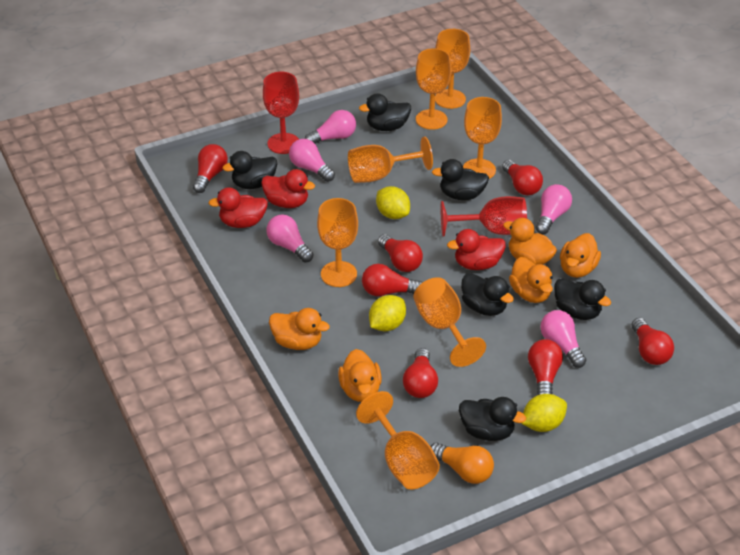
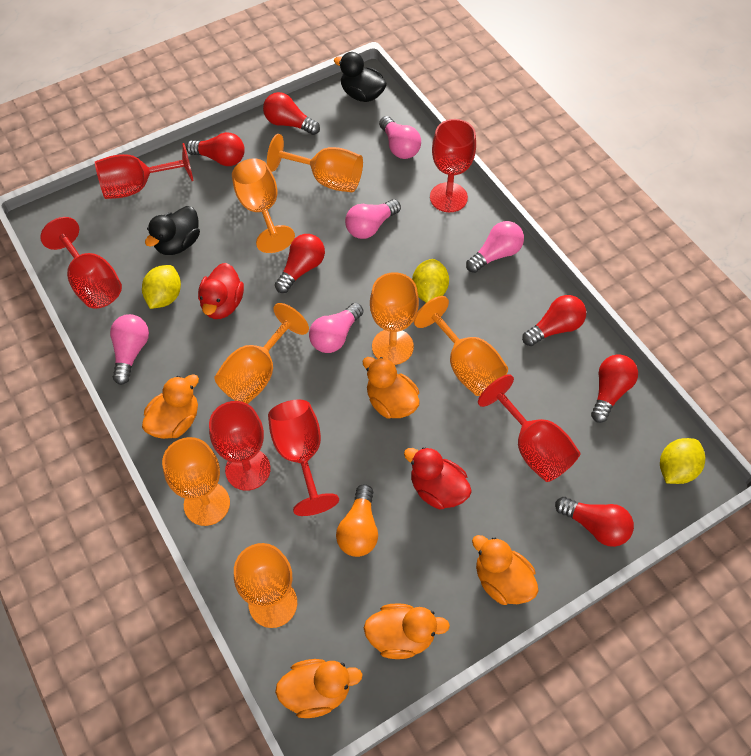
black duck: 6 -> 2
red duck: 3 -> 2
red goblet: 2 -> 6
red light bulb: 7 -> 6

